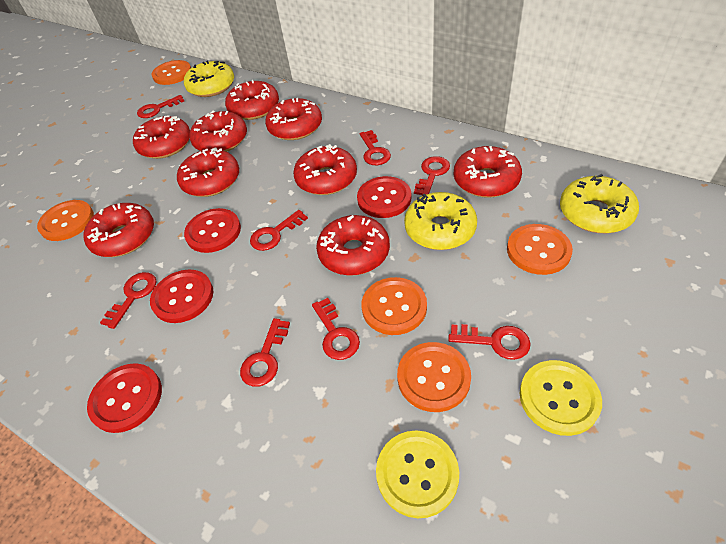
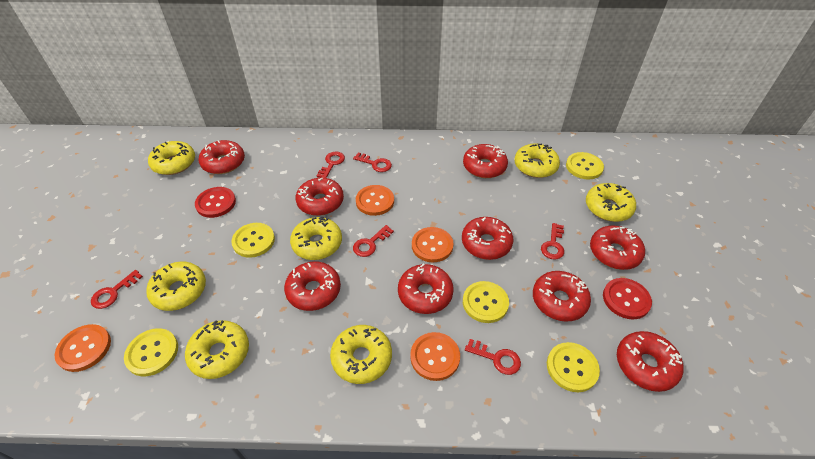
orange button: 5 -> 4
red button: 4 -> 2
red key: 8 -> 6
yellow button: 2 -> 5
yellow donut: 3 -> 7

